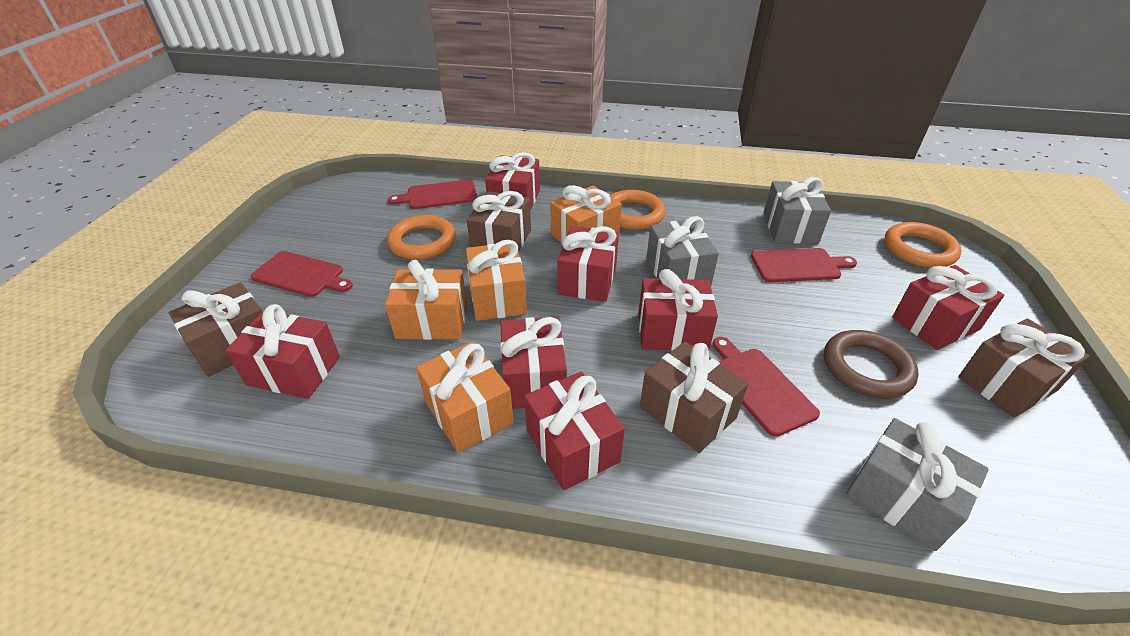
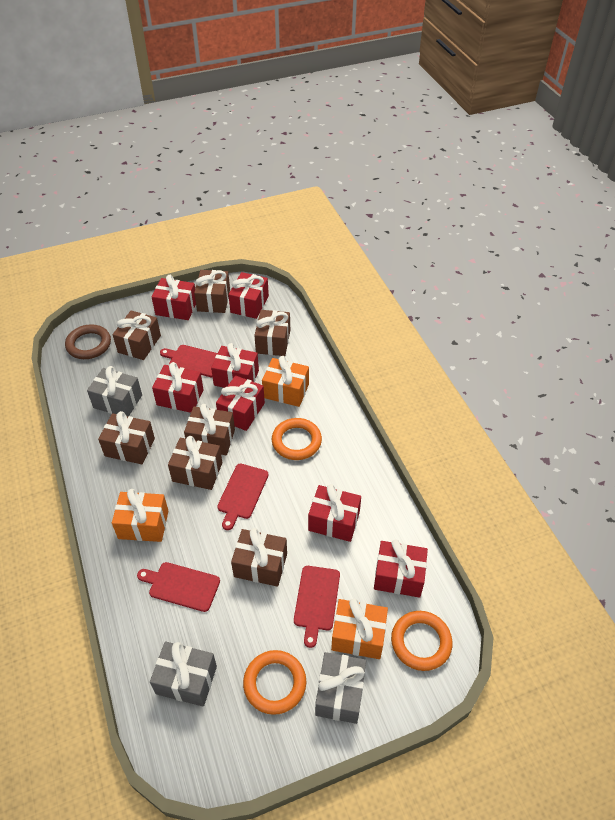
brown gift: 4 -> 7
orange gift: 4 -> 3

